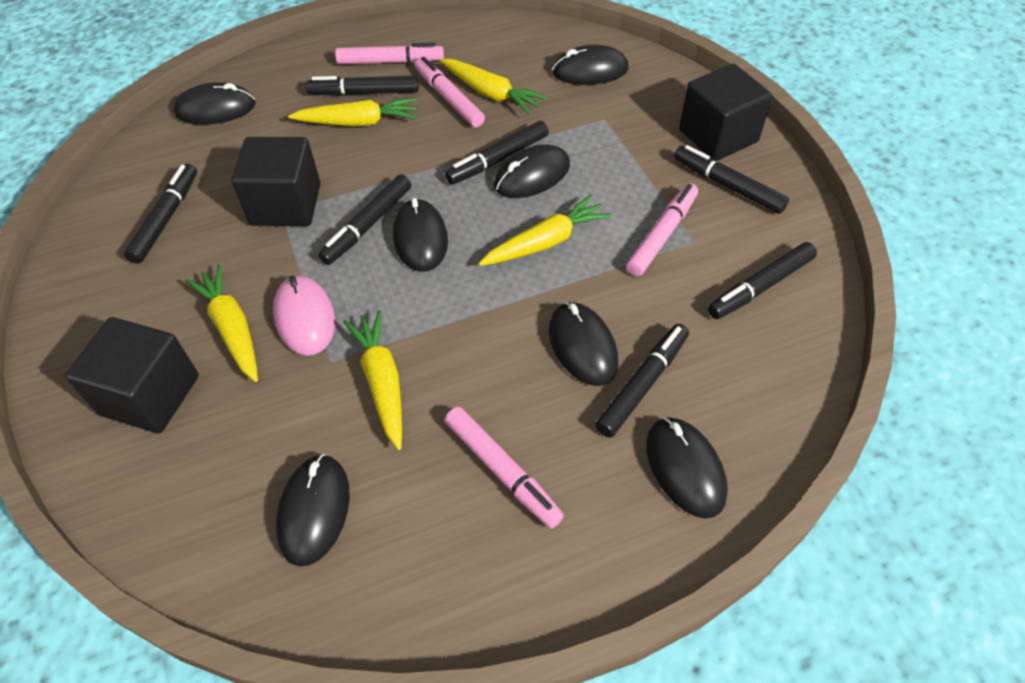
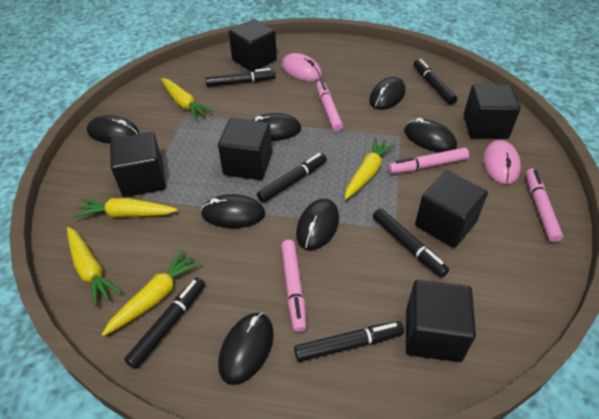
black cube: 3 -> 6
black marker: 7 -> 6
pink mouse: 1 -> 2

